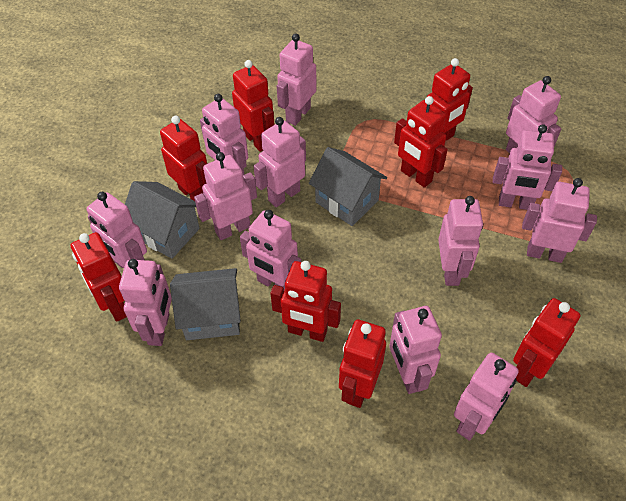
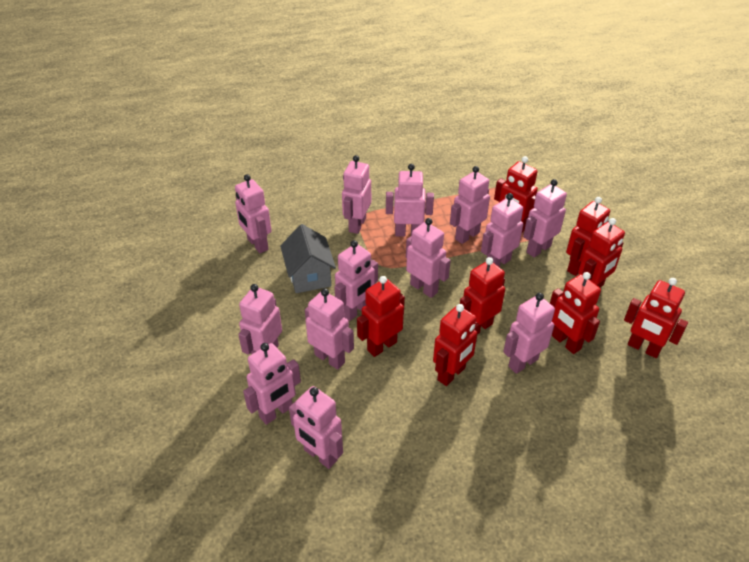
grey house: 3 -> 1

